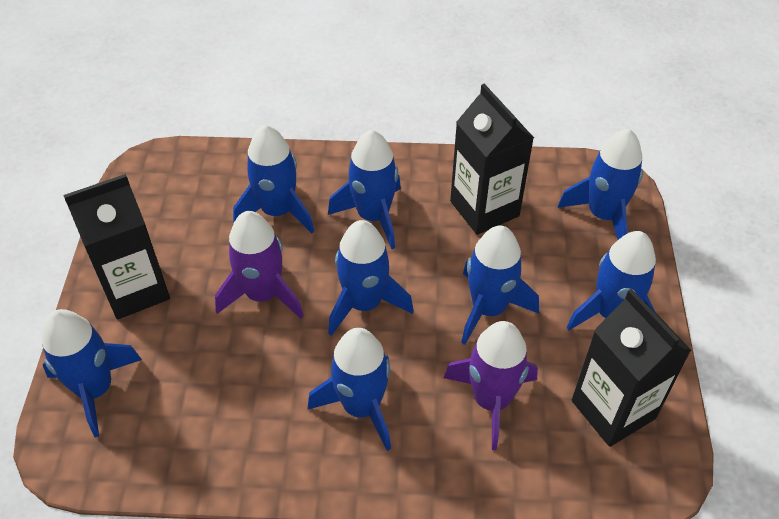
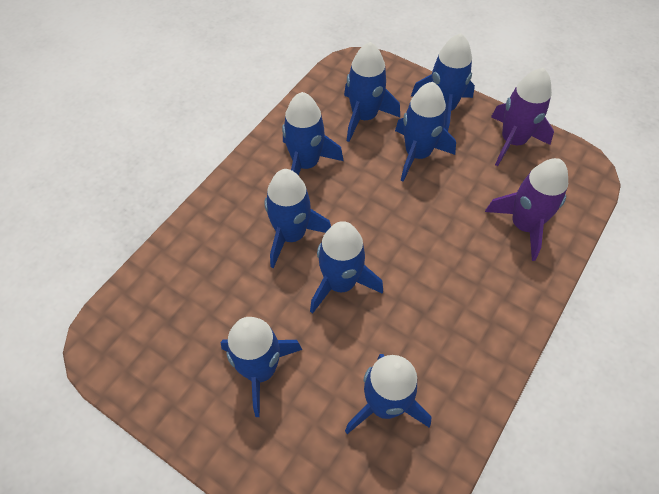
black carton: 3 -> 0

